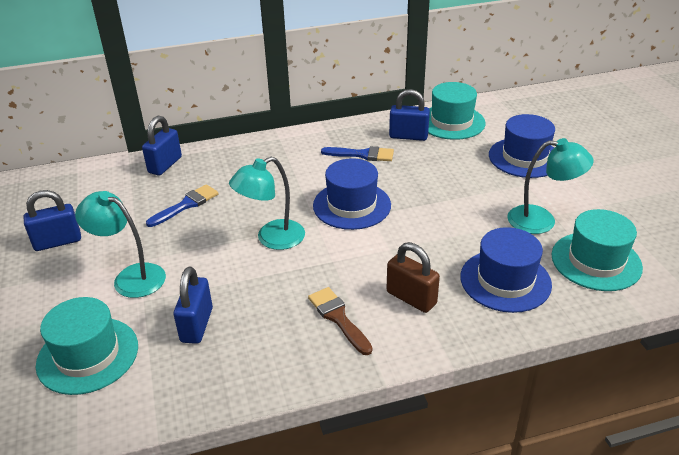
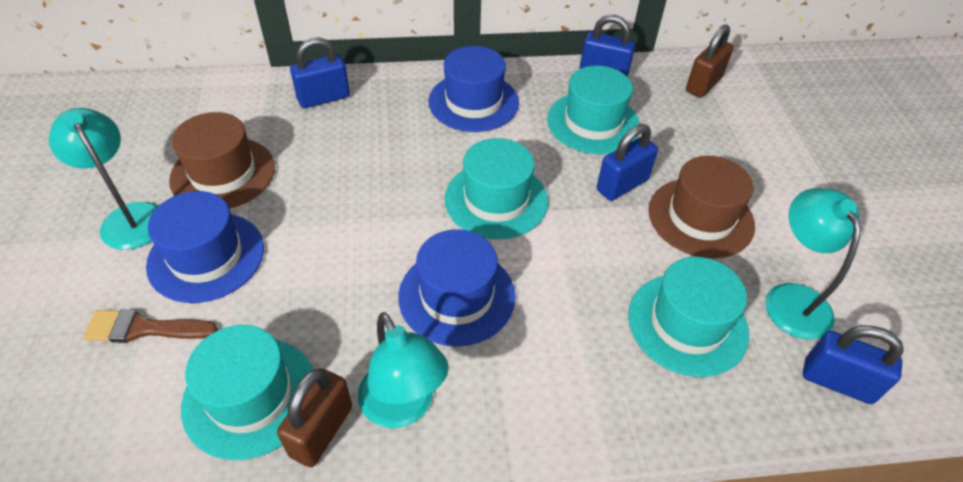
blue brush: 2 -> 0
brown hat: 0 -> 2
brown padlock: 1 -> 2
turquoise hat: 3 -> 4

